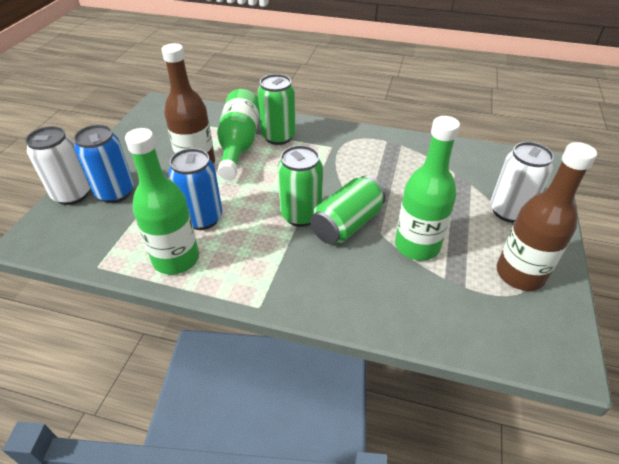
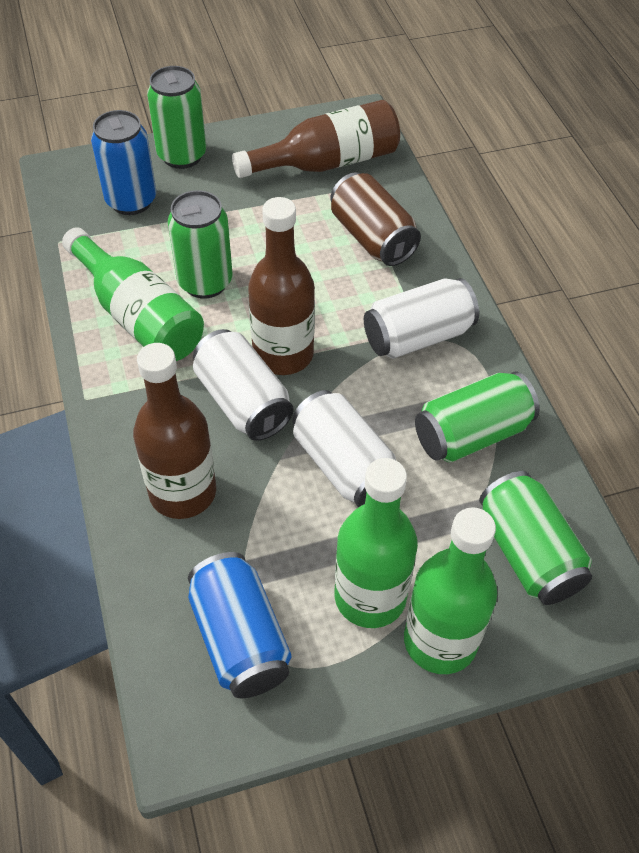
brown bottle: 2 -> 3
brown can: 0 -> 1
green can: 3 -> 4
white can: 2 -> 3

